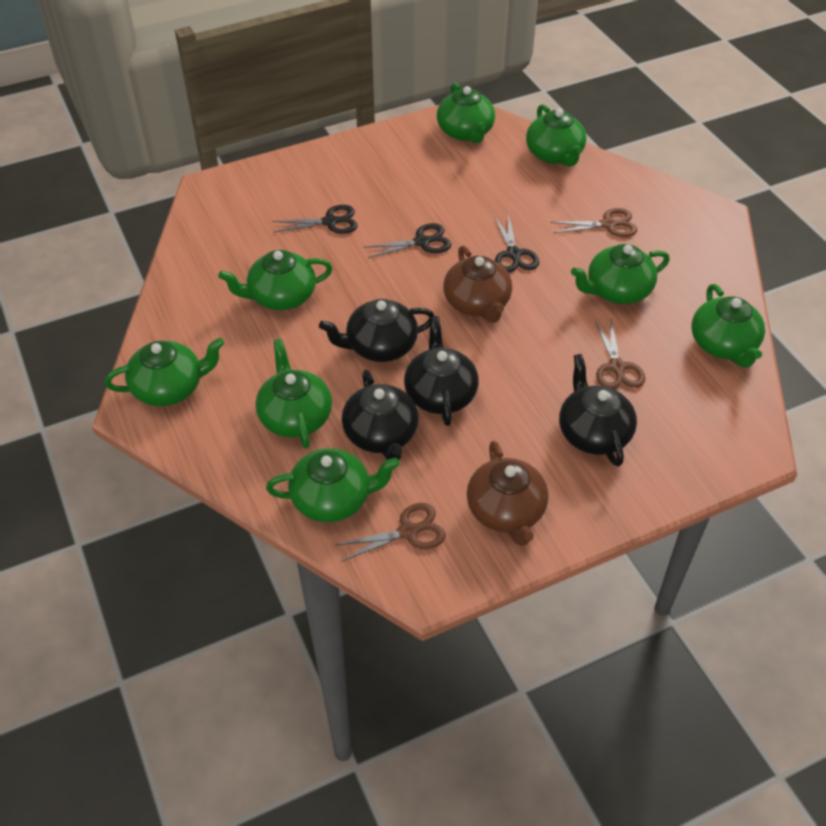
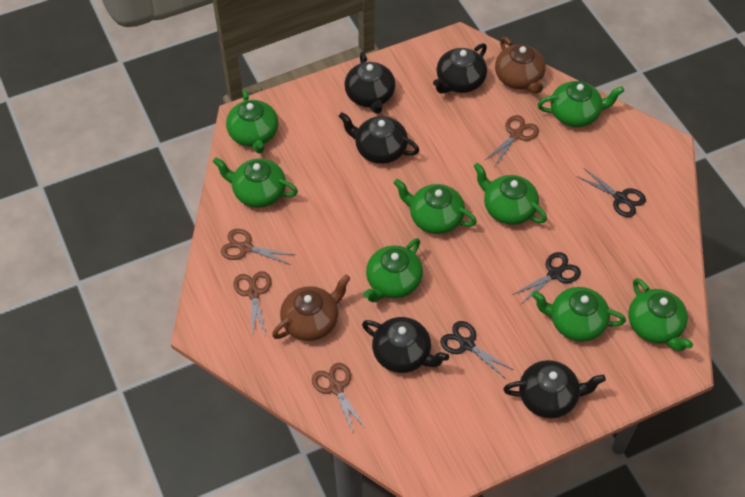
black teapot: 4 -> 5
brown scissors: 3 -> 4

